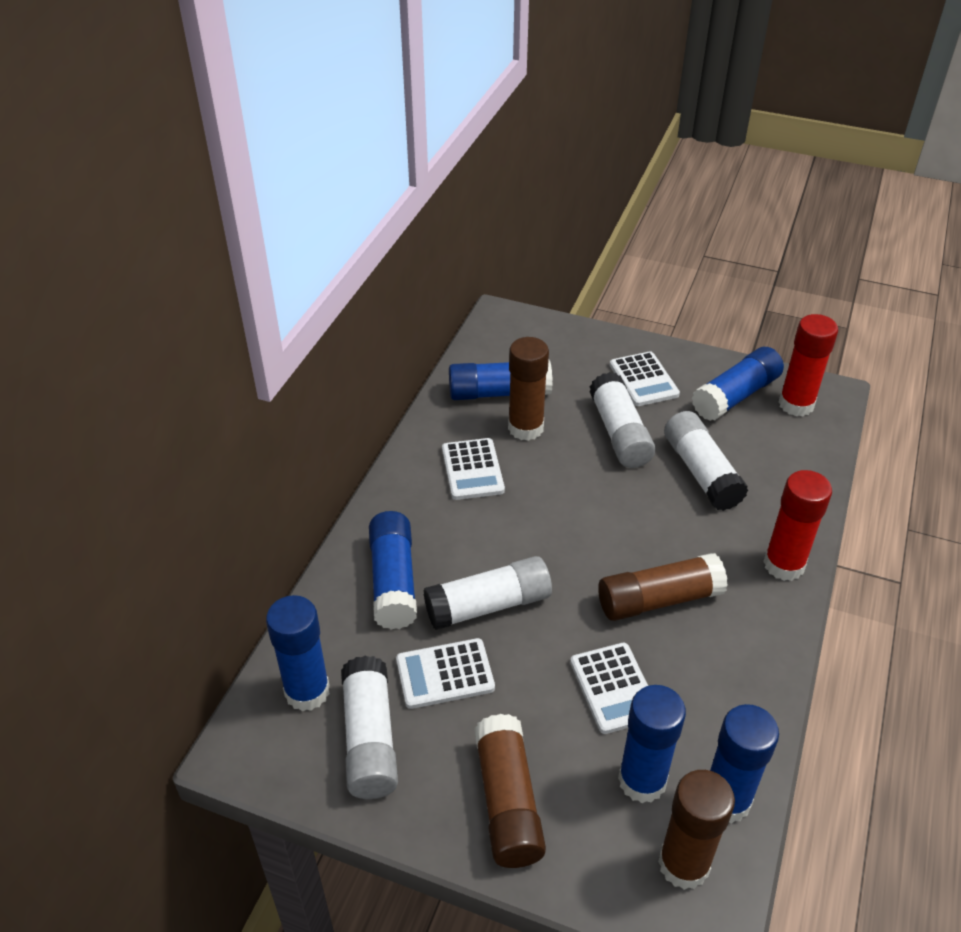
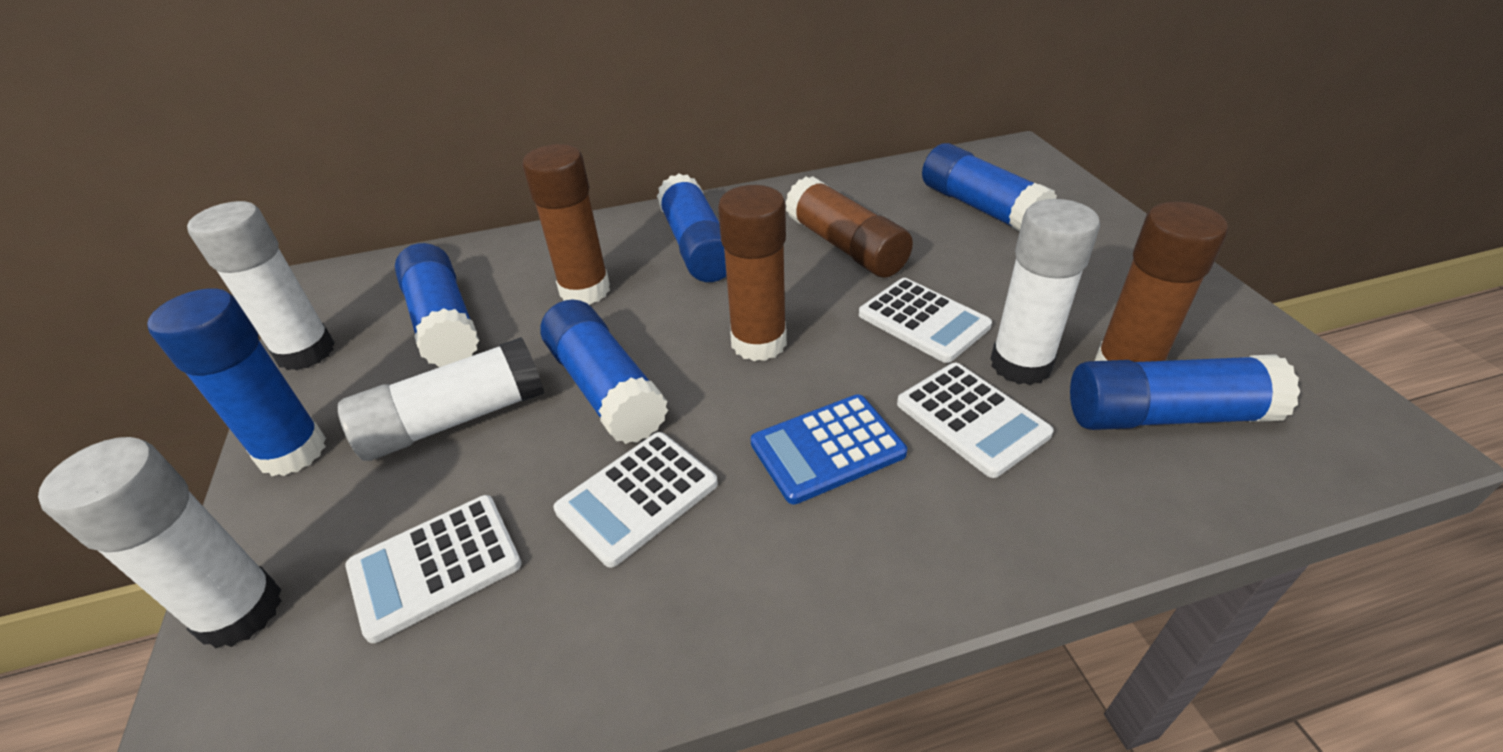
blue calculator: 0 -> 1
red glue stick: 2 -> 0

